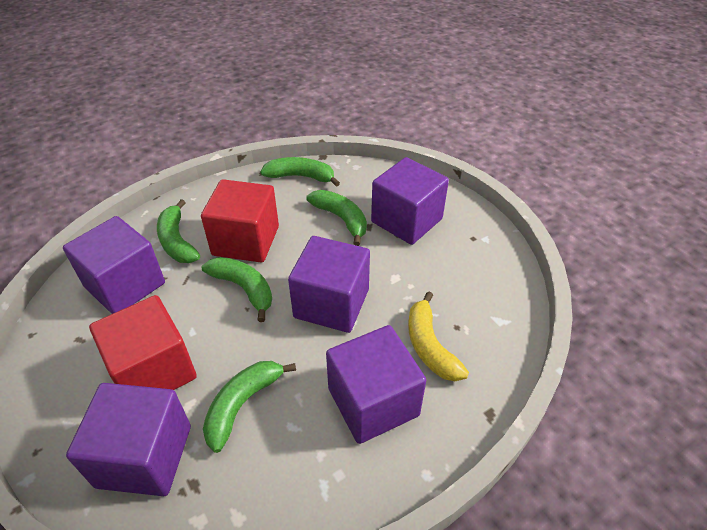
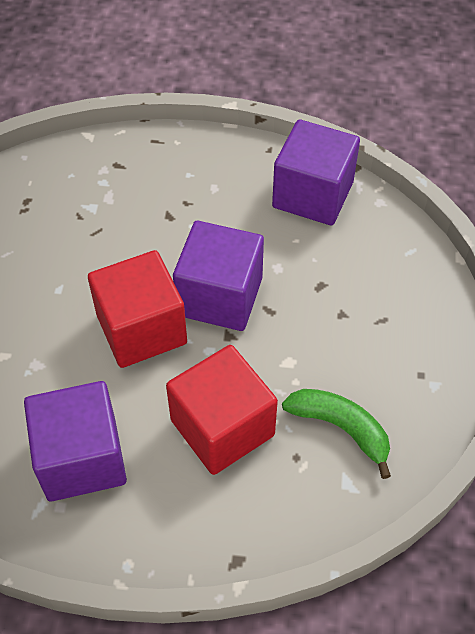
green banana: 5 -> 1
purple cube: 5 -> 3
yellow banana: 1 -> 0

